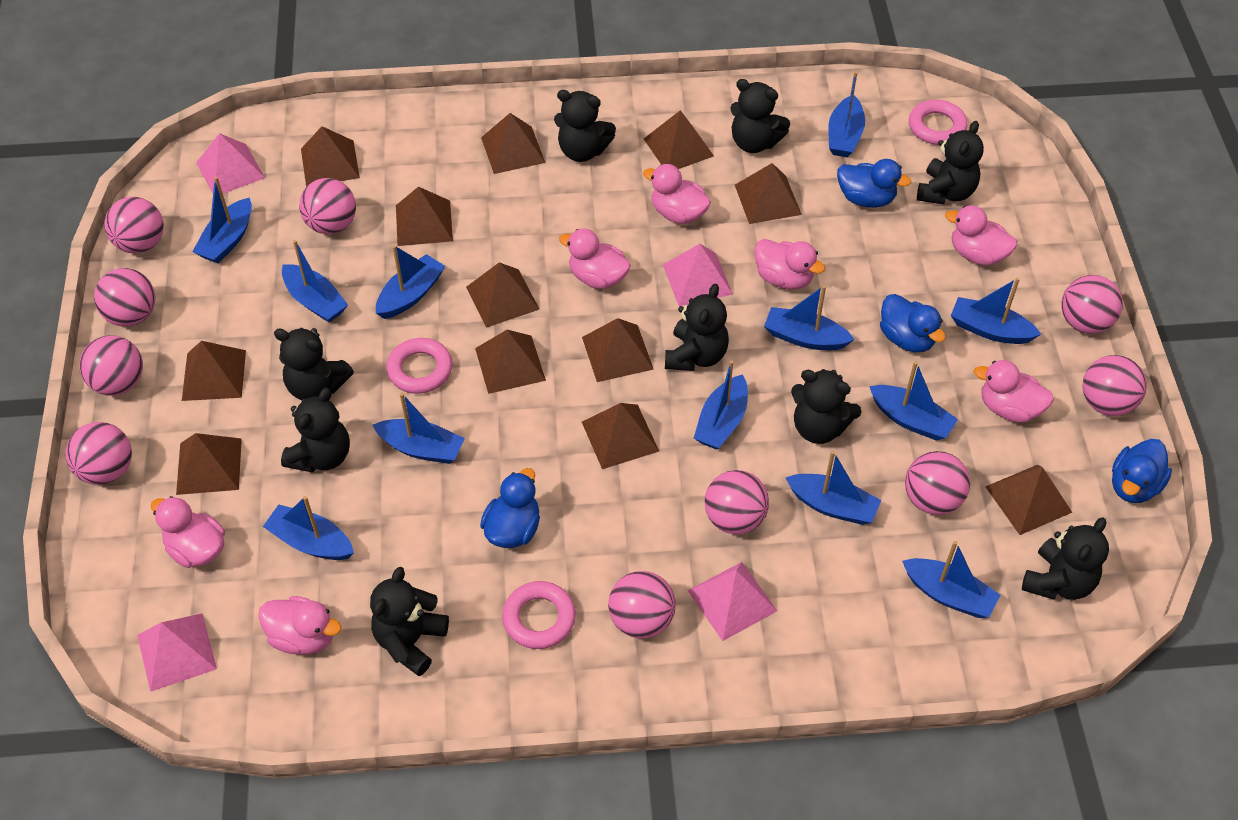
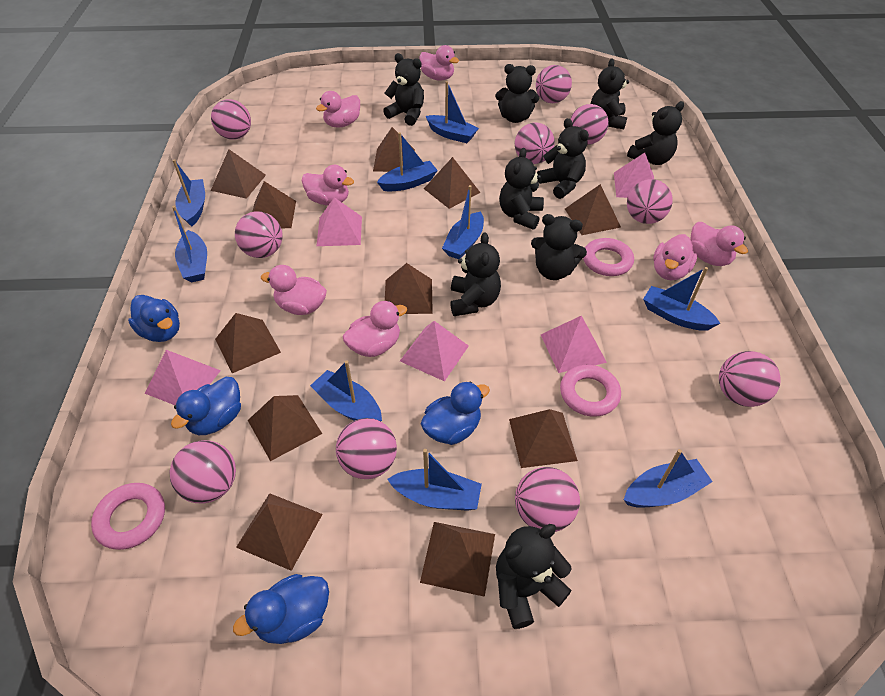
blue boat: 12 -> 9
brown pyramid: 12 -> 11
pink pyramid: 4 -> 5

